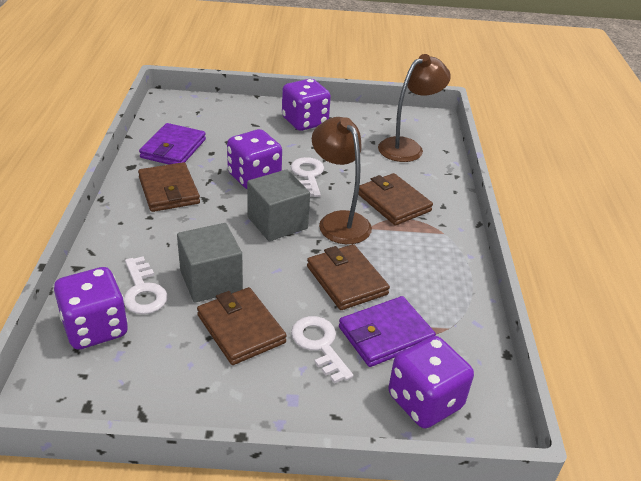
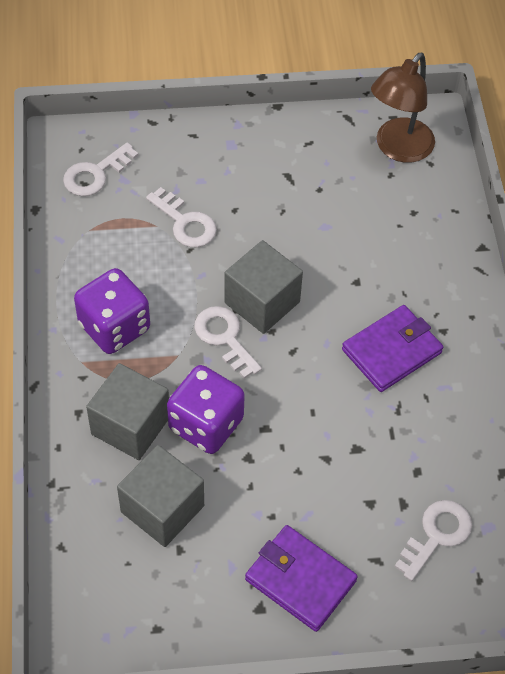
brown lamp: 2 -> 1
brown wallet: 4 -> 0
grey cube: 2 -> 3
purple dice: 4 -> 2
white key: 3 -> 4

